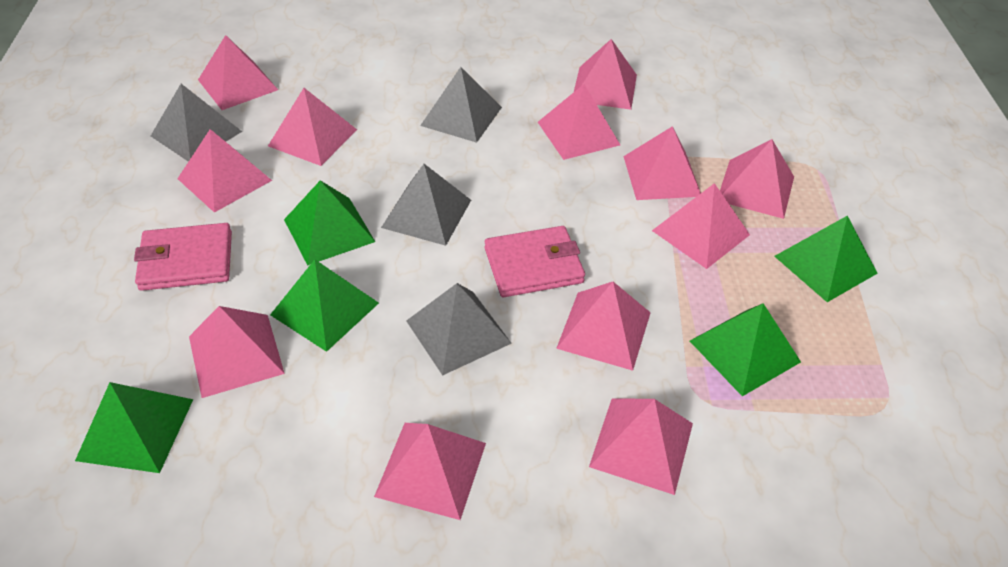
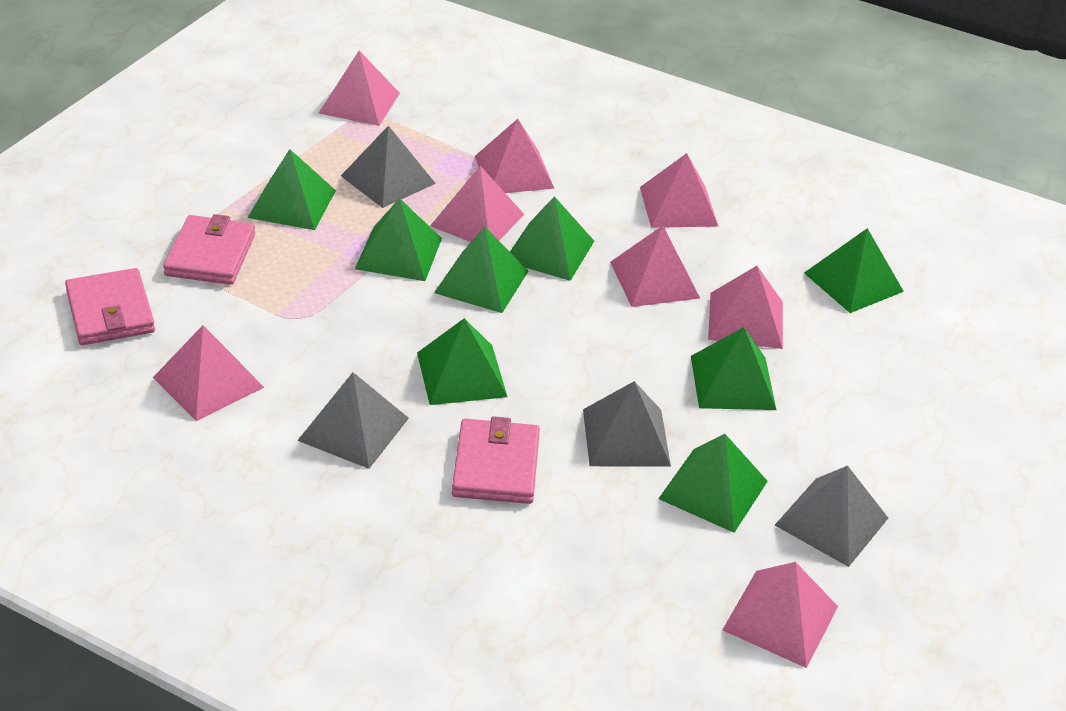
green pyramid: 5 -> 8
pink pyramid: 12 -> 8
pink wallet: 2 -> 3

